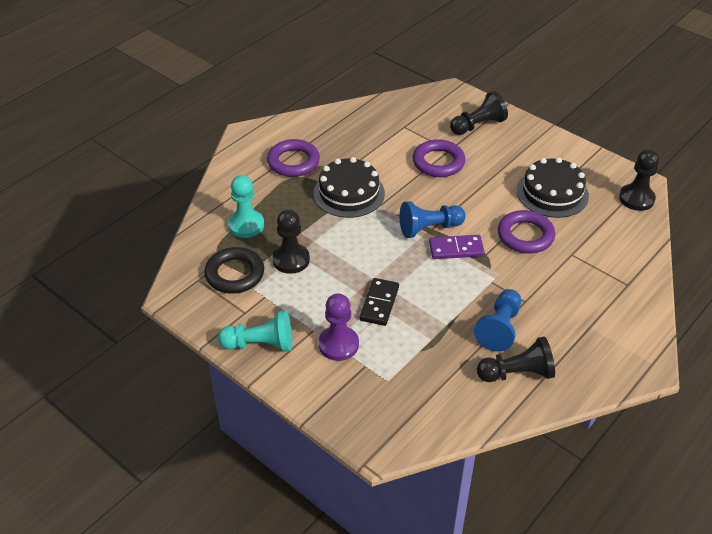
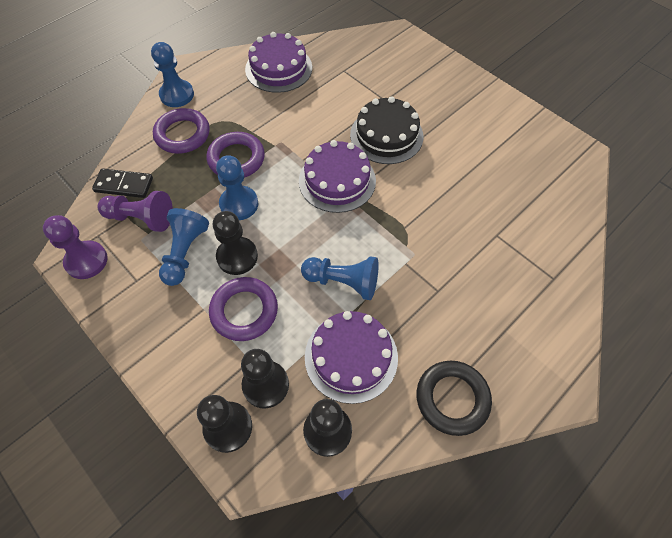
black cake: 2 -> 1
blue pawn: 2 -> 4
purple cake: 0 -> 3
purple domino: 1 -> 0
purple pawn: 1 -> 2
turquoise pawn: 2 -> 0

